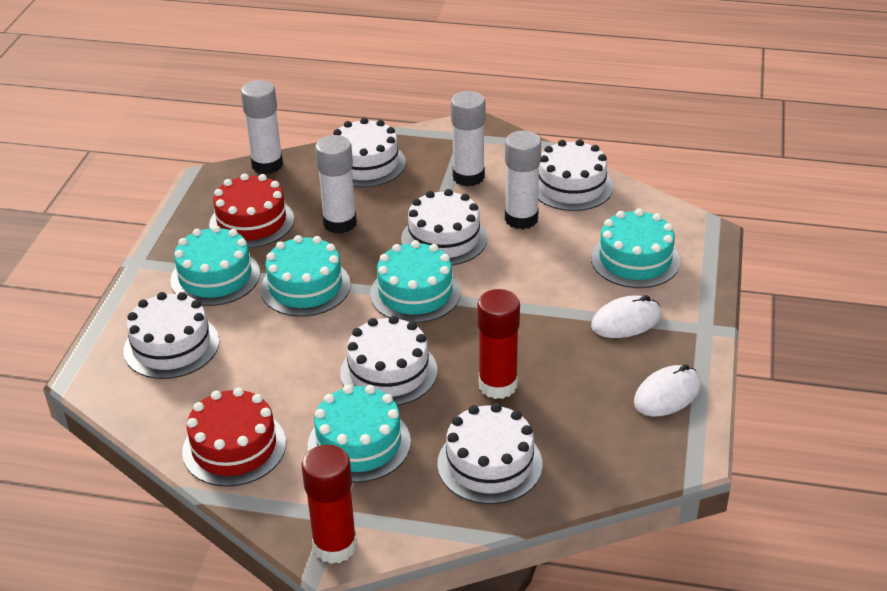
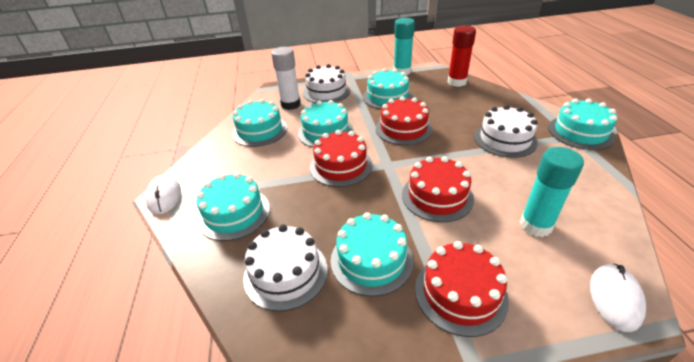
red cake: 2 -> 4
red glue stick: 2 -> 1
turquoise cake: 5 -> 6
turquoise glue stick: 0 -> 2
white cake: 6 -> 3
white glue stick: 4 -> 1

